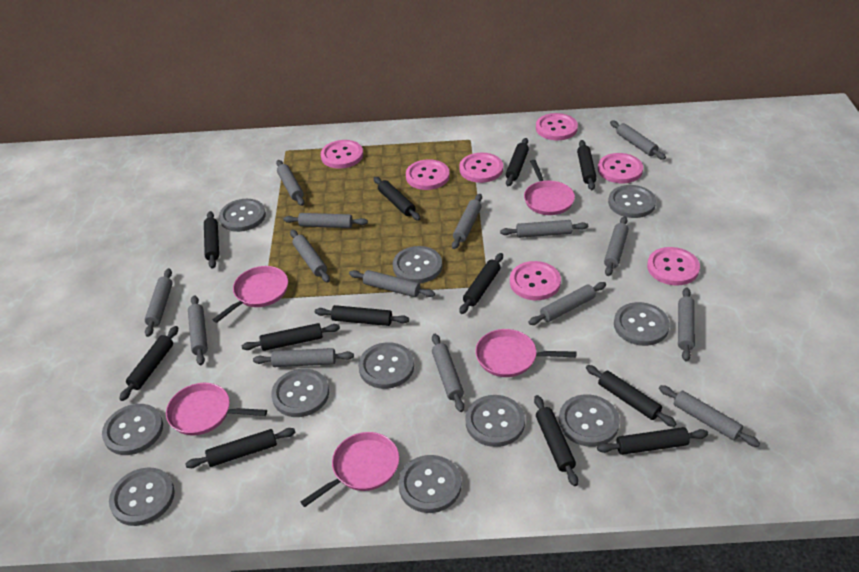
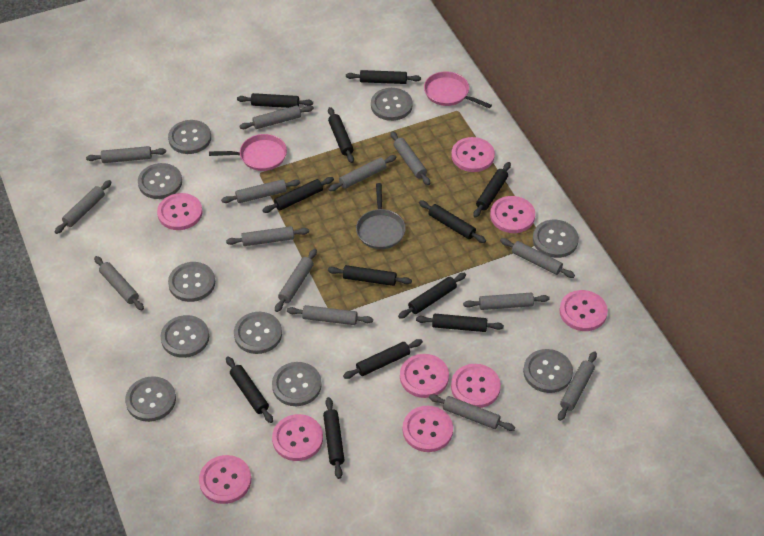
grey button: 11 -> 10
grey pan: 0 -> 1
grey rolling pin: 15 -> 14
pink button: 7 -> 9
pink pan: 5 -> 2

